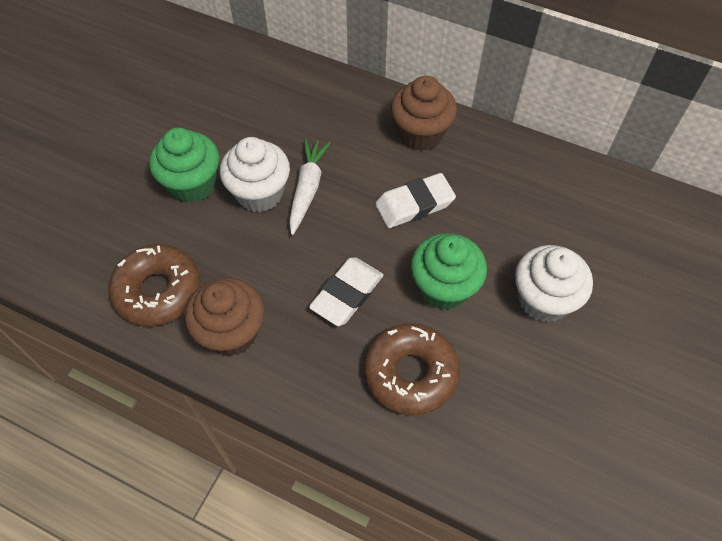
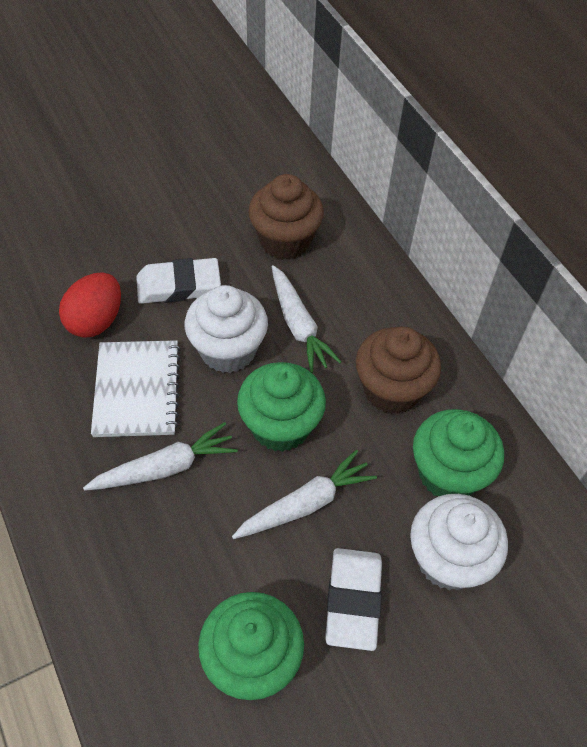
brown donut: 2 -> 0
green cupcake: 2 -> 3
red egg: 0 -> 1
white carrot: 1 -> 3
white notebook: 0 -> 1

